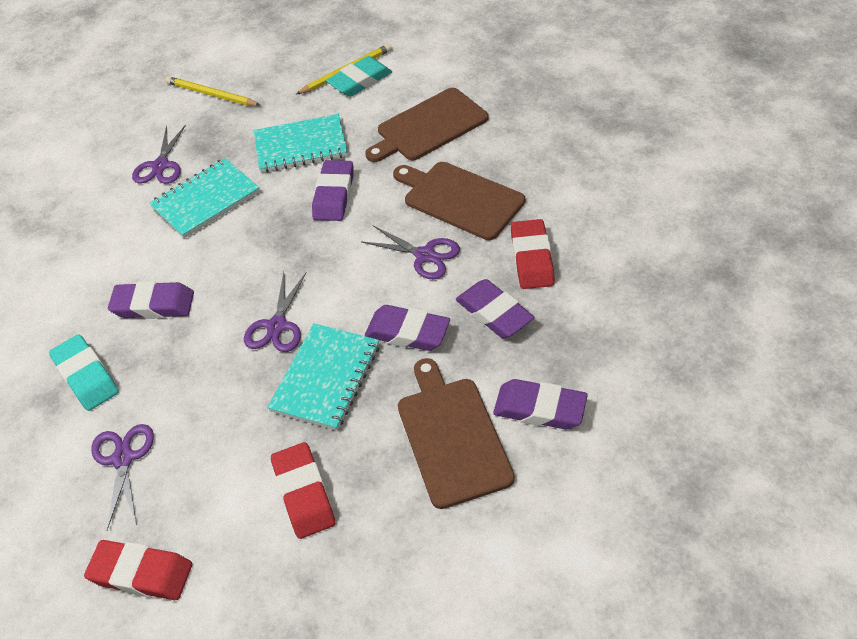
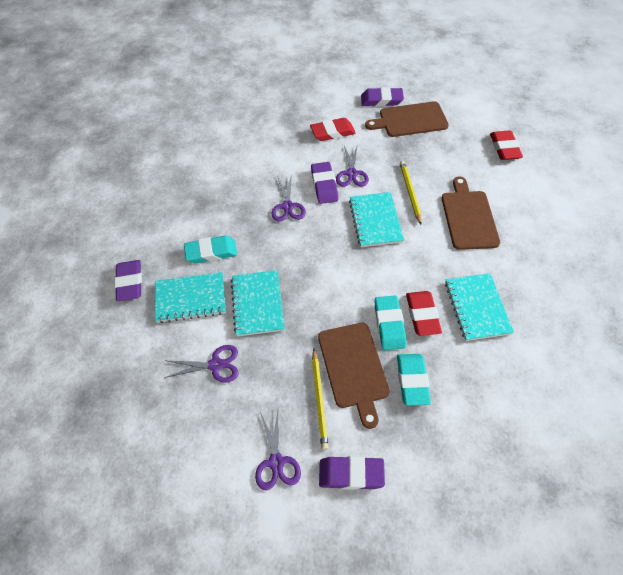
purple eraser: 5 -> 4
turquoise eraser: 2 -> 3
turquoise notebook: 3 -> 4

